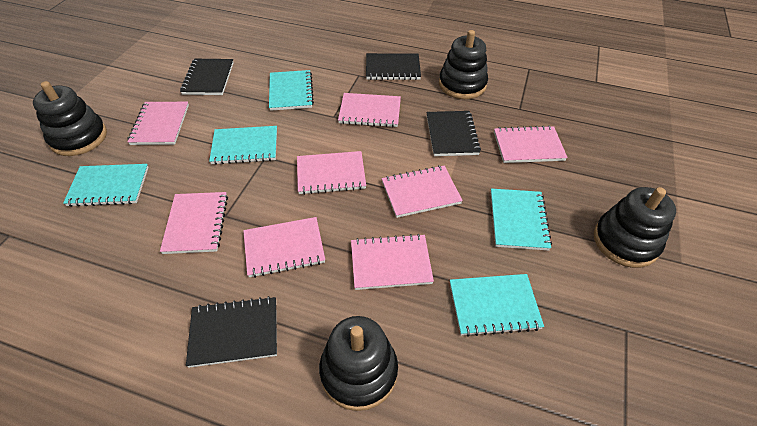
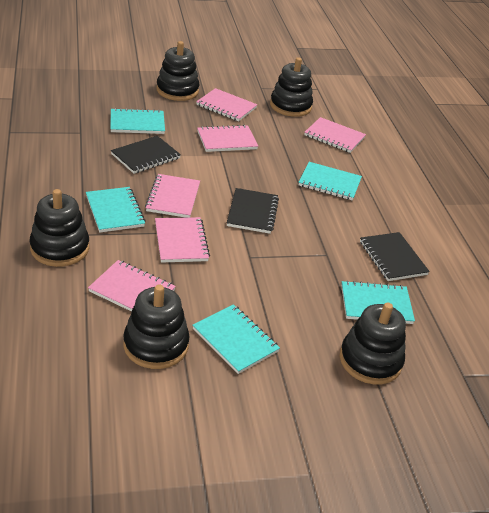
black notebook: 4 -> 3
black stacking toy: 4 -> 5
pink notebook: 8 -> 6

